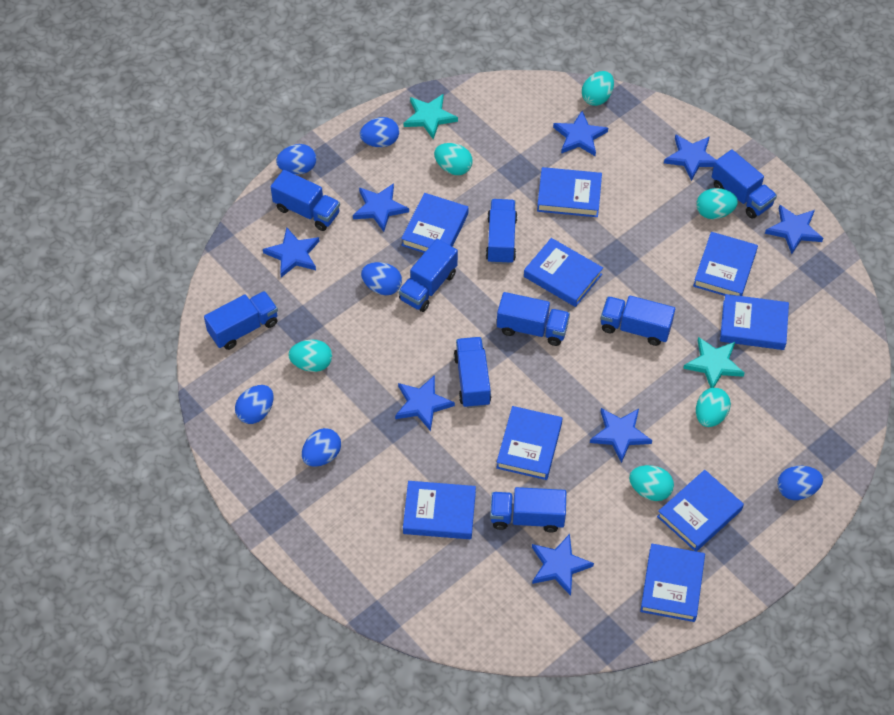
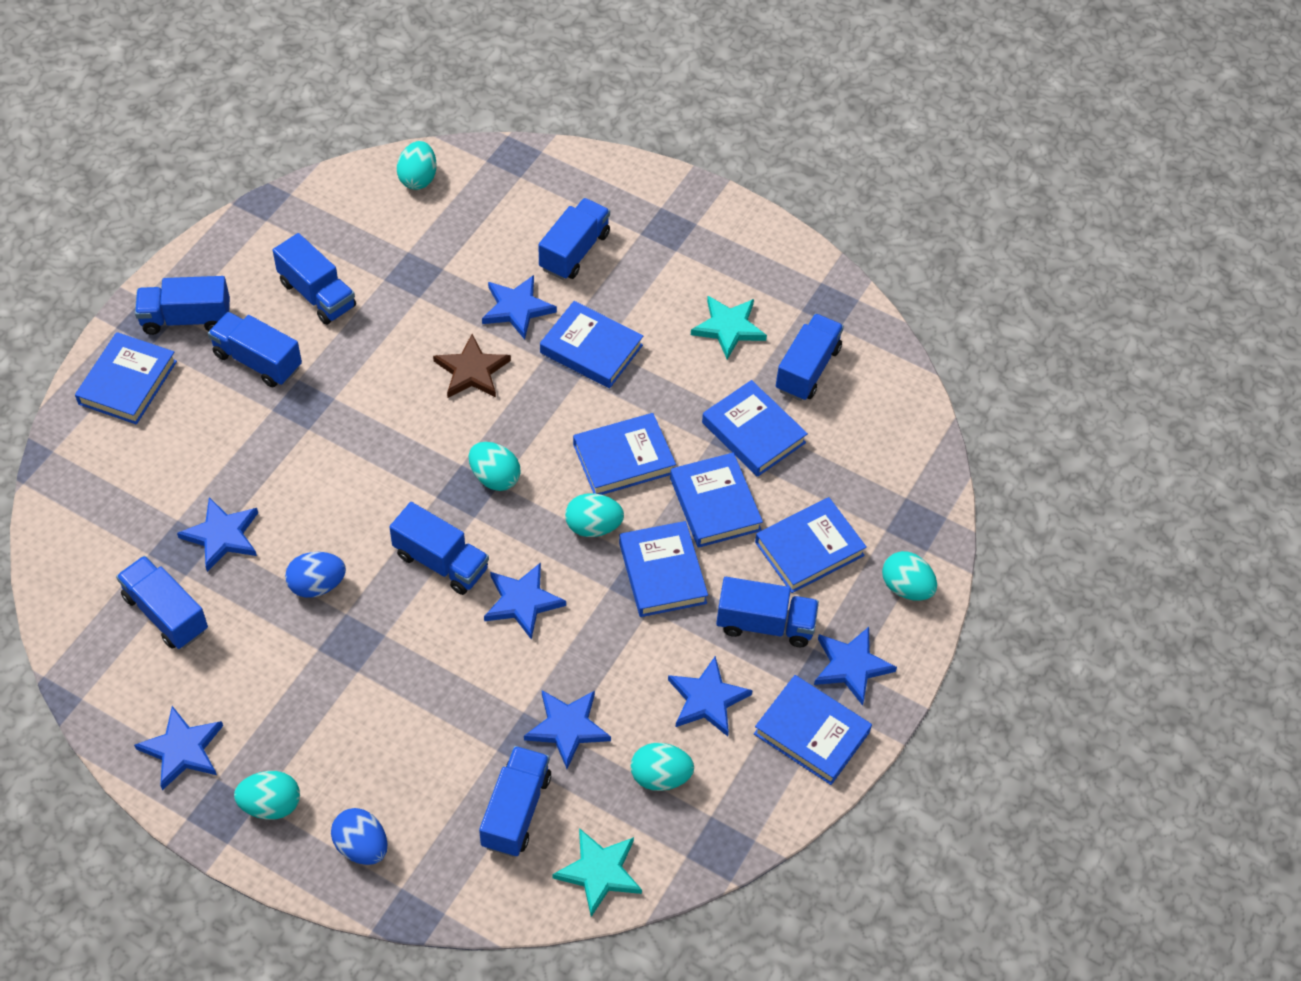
blue book: 9 -> 8
blue egg: 6 -> 2
blue star: 8 -> 7
brown star: 0 -> 1

